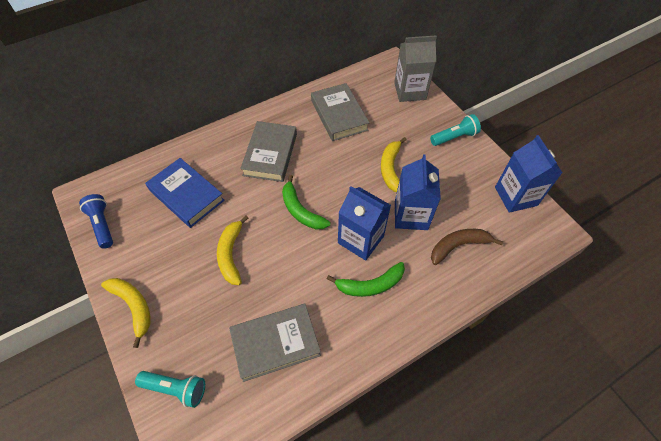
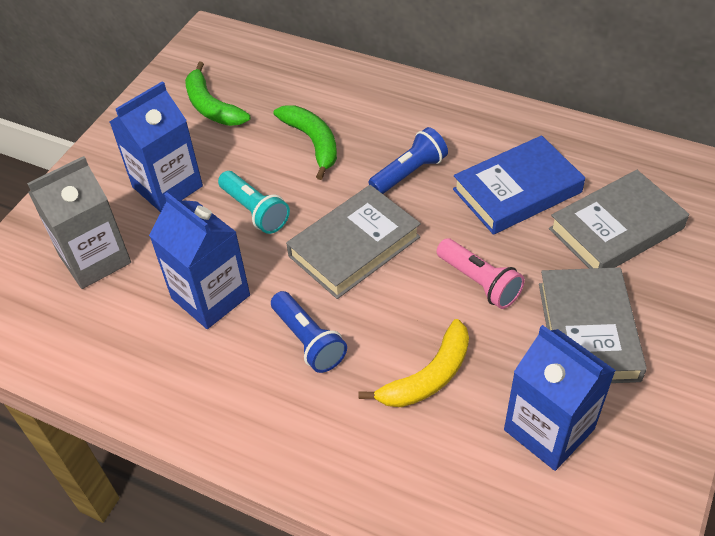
blue flashlight: 1 -> 2
brown banana: 1 -> 0
pink flashlight: 0 -> 1
turquoise flashlight: 2 -> 1
yellow banana: 3 -> 1

